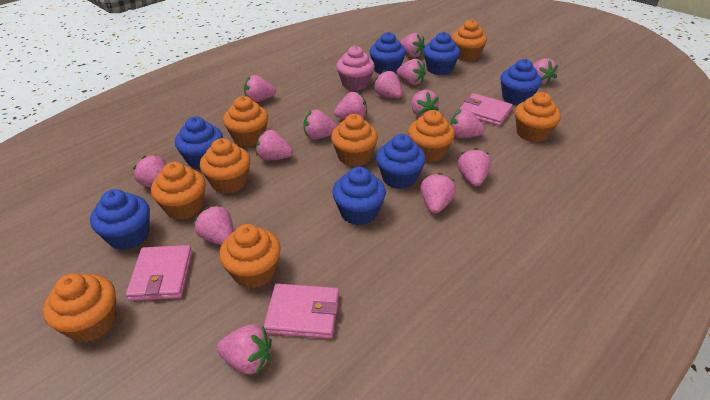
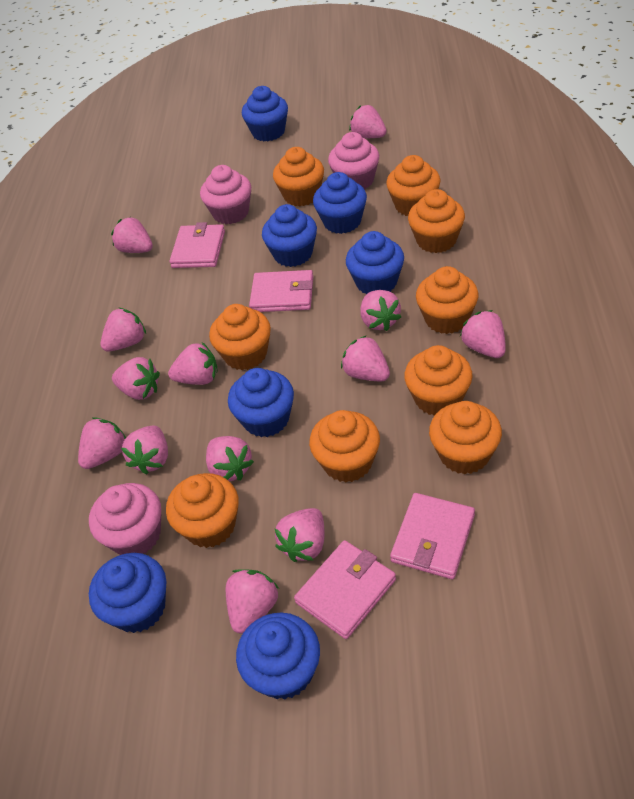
pink cupcake: 1 -> 3
pink strawberry: 15 -> 13
pink wallet: 3 -> 4

